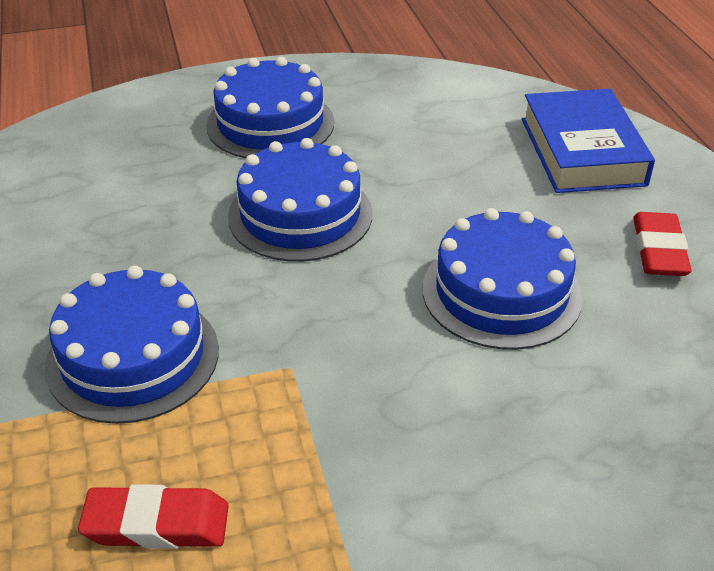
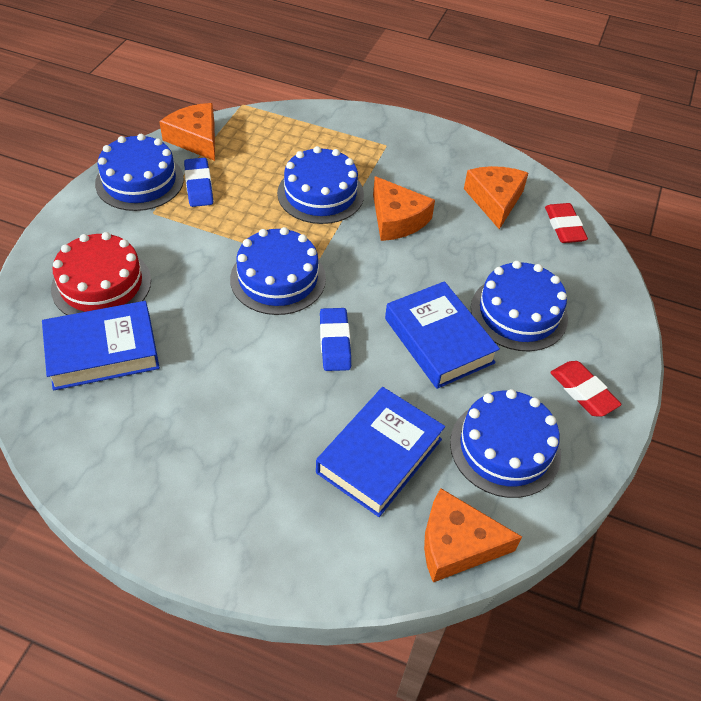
blue book: 1 -> 3
blue cake: 4 -> 5
blue eraser: 0 -> 2
orange cheese: 0 -> 4
red cake: 0 -> 1

